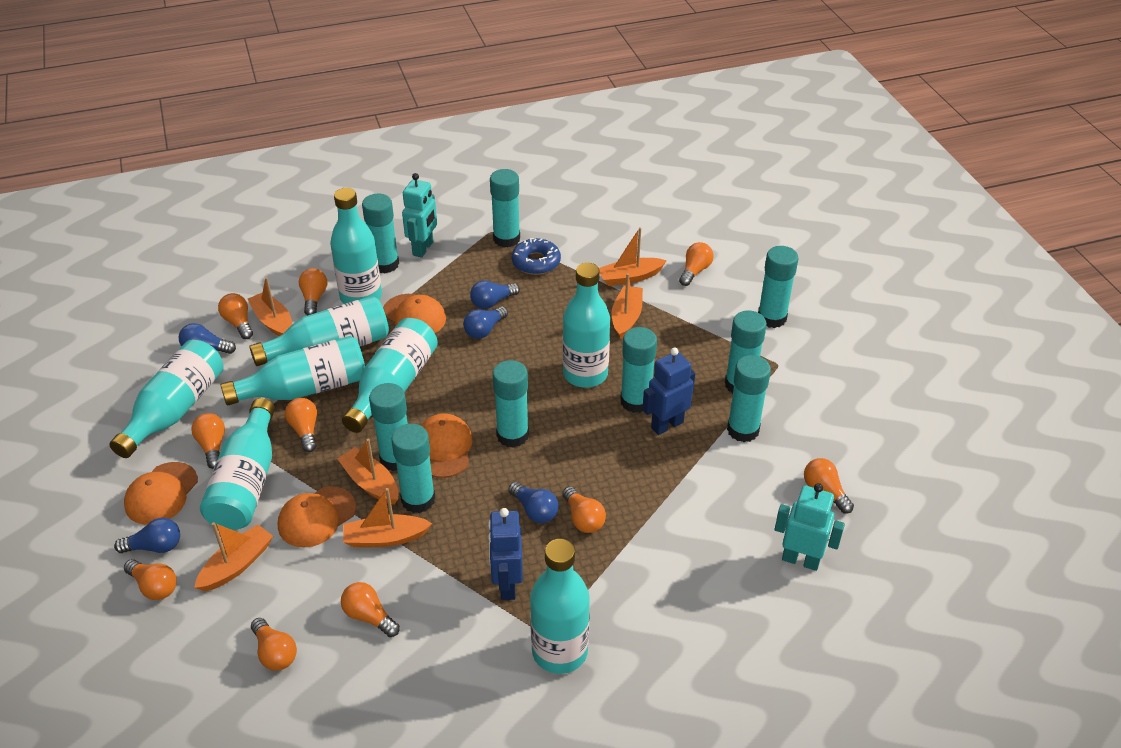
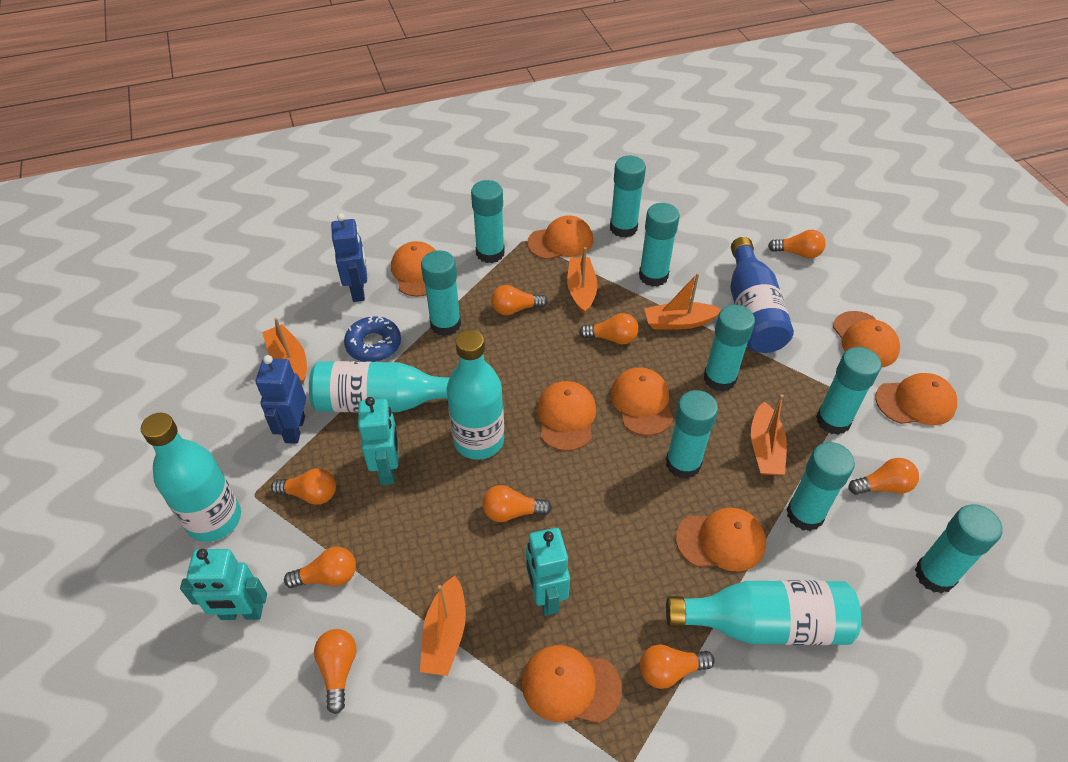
blue bottle: 0 -> 1
blue light bulb: 5 -> 0
orange boat: 6 -> 5
orange cap: 4 -> 8
orange light bulb: 10 -> 9
turquoise bottle: 8 -> 4
turquoise robot: 2 -> 3

